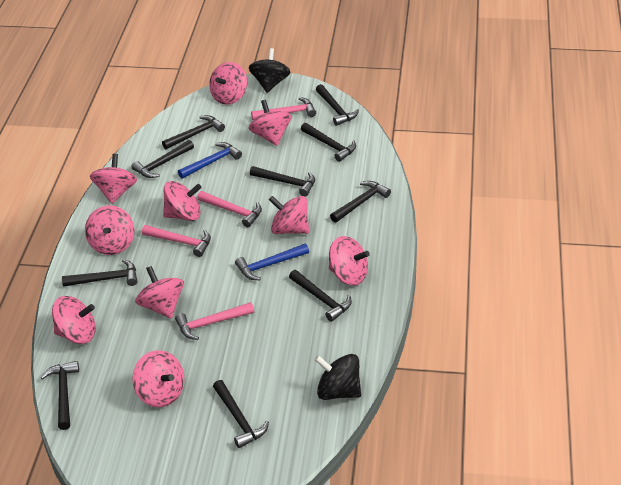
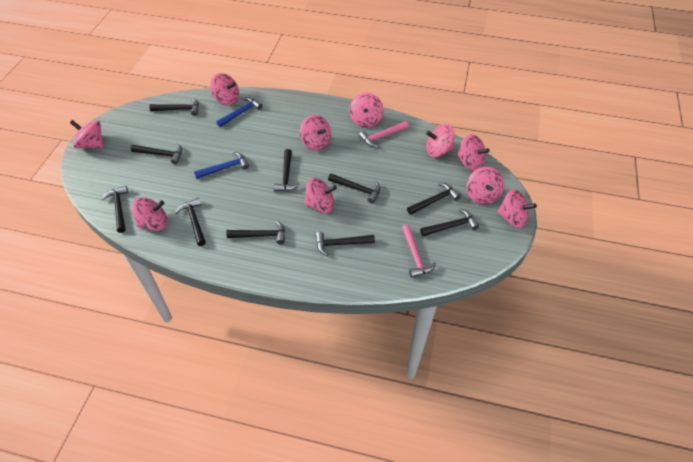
black spinning top: 2 -> 0
pink hammer: 4 -> 2

